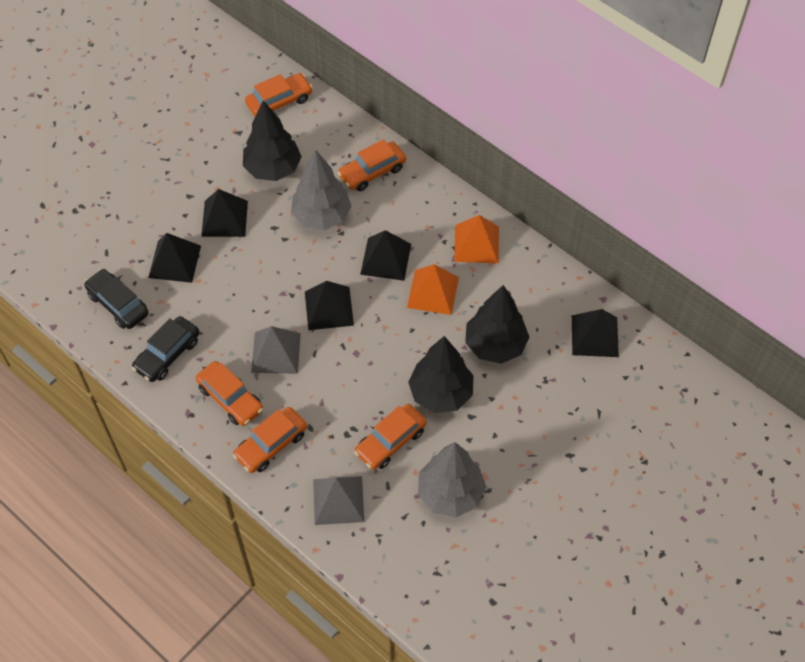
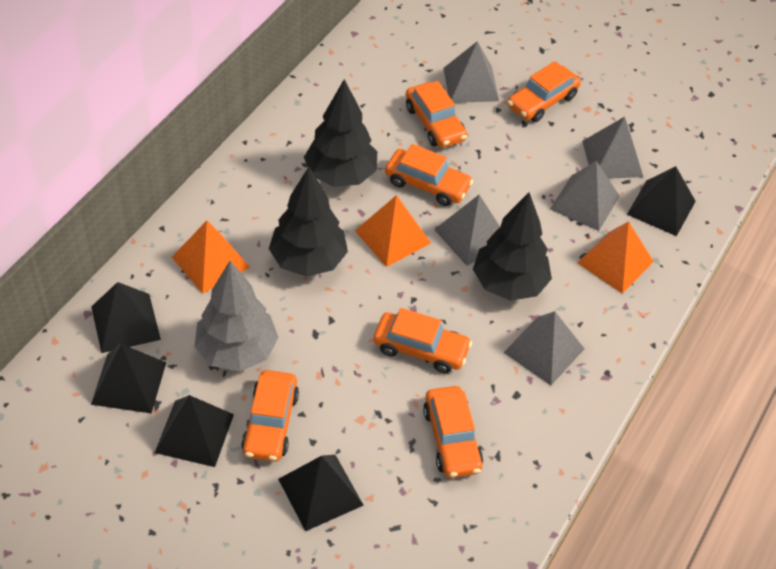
black car: 2 -> 0
grey pyramid: 2 -> 5
grey tree: 2 -> 1
orange car: 5 -> 6
orange pyramid: 2 -> 3

